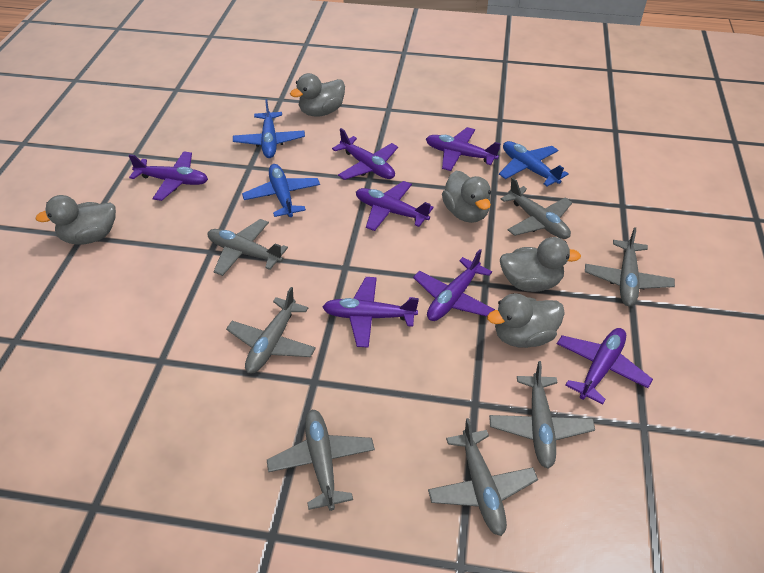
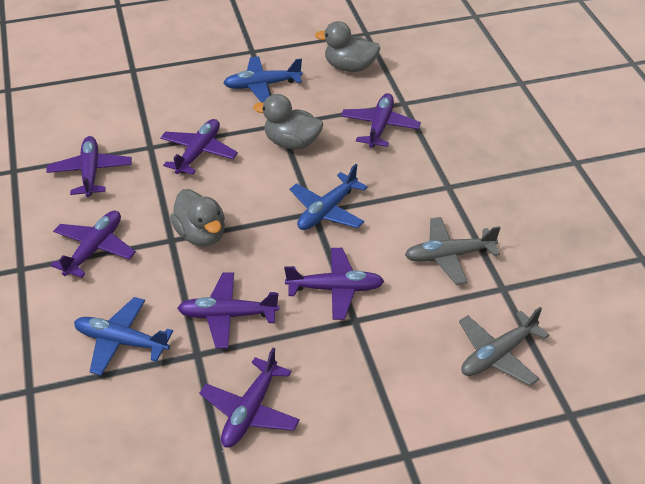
grey duck: 5 -> 3
grey plane: 7 -> 2

